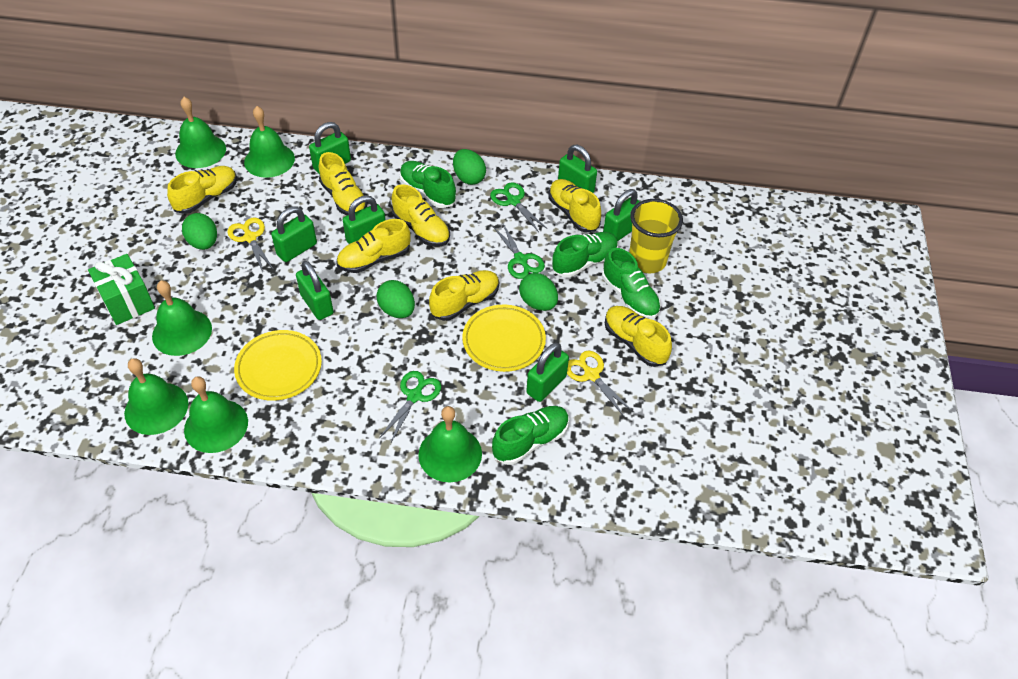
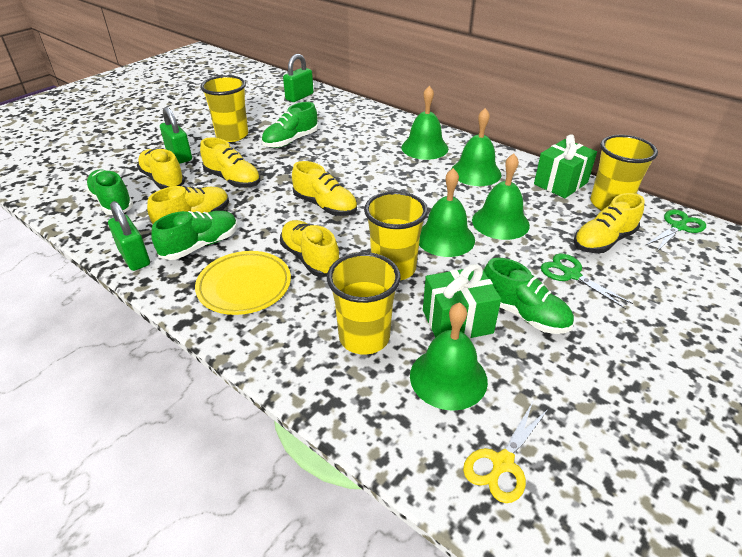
green bell: 6 -> 5
green egg: 4 -> 0
green gift: 1 -> 2
green padlock: 7 -> 3
green scissors: 3 -> 2
yellow cup: 1 -> 4
yellow plate: 2 -> 1
yellow scissors: 2 -> 1
yellow shoe: 7 -> 6

